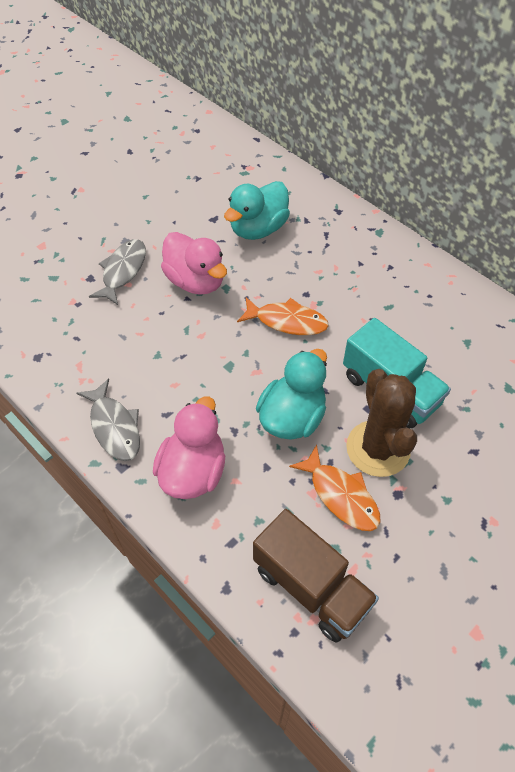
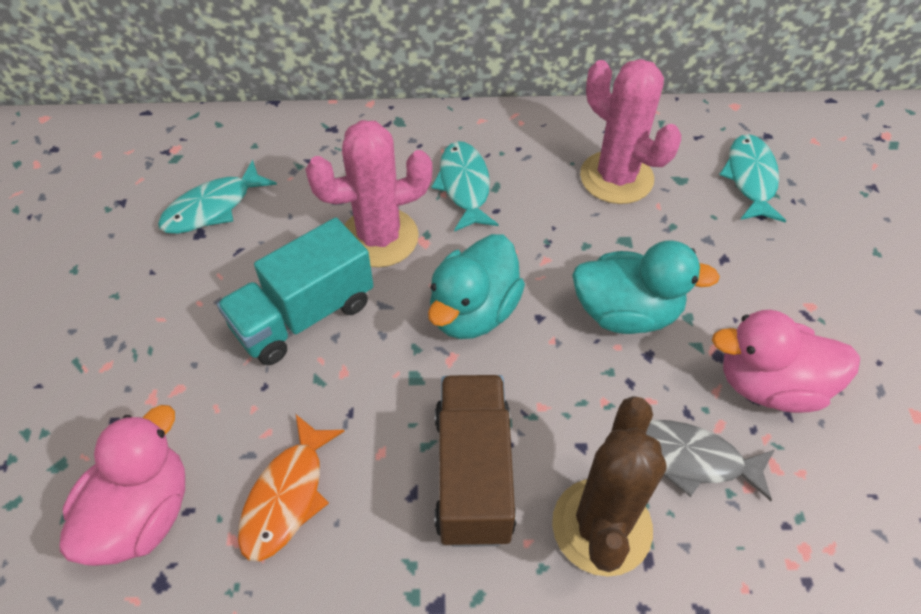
grey fish: 2 -> 1
orange fish: 2 -> 1
pink cactus: 0 -> 2
turquoise fish: 0 -> 3

